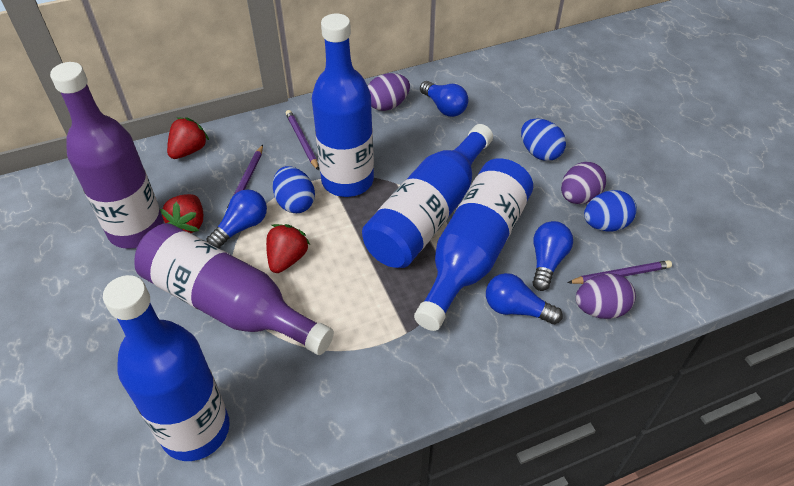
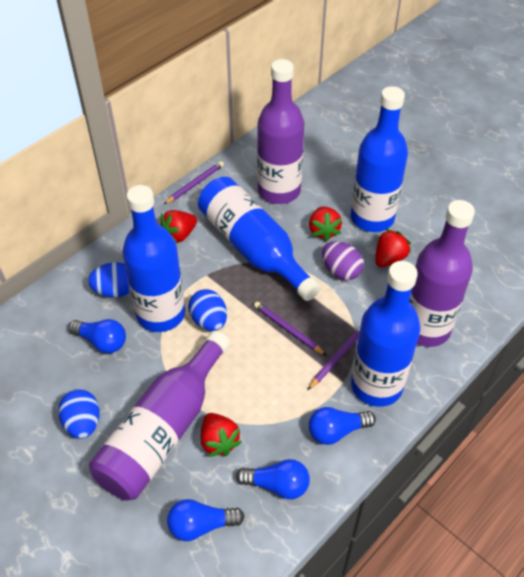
purple bottle: 2 -> 3
purple egg: 3 -> 1
red strawberry: 3 -> 4

